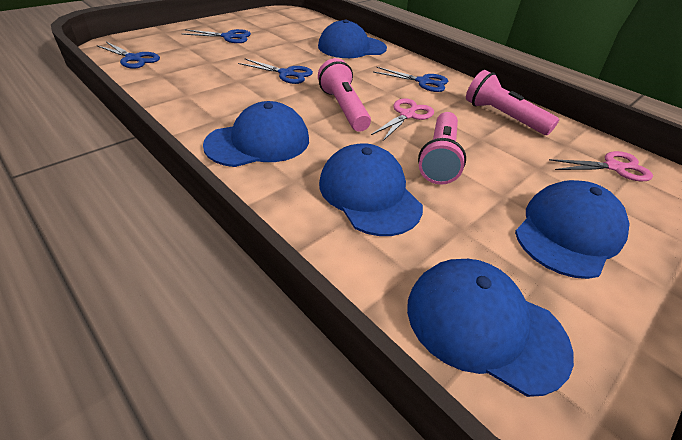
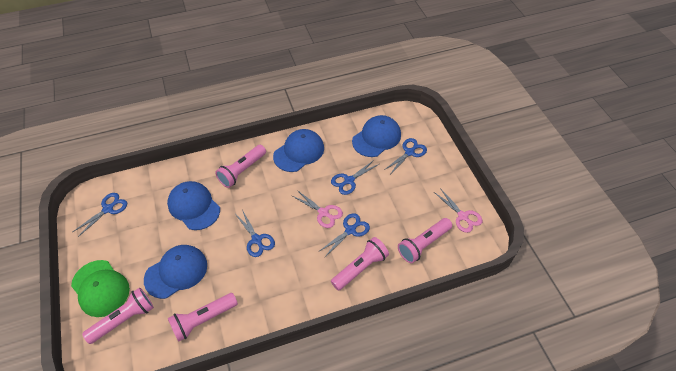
blue cap: 5 -> 4
blue scissors: 4 -> 5
green cap: 0 -> 1
pink flashlight: 3 -> 5

